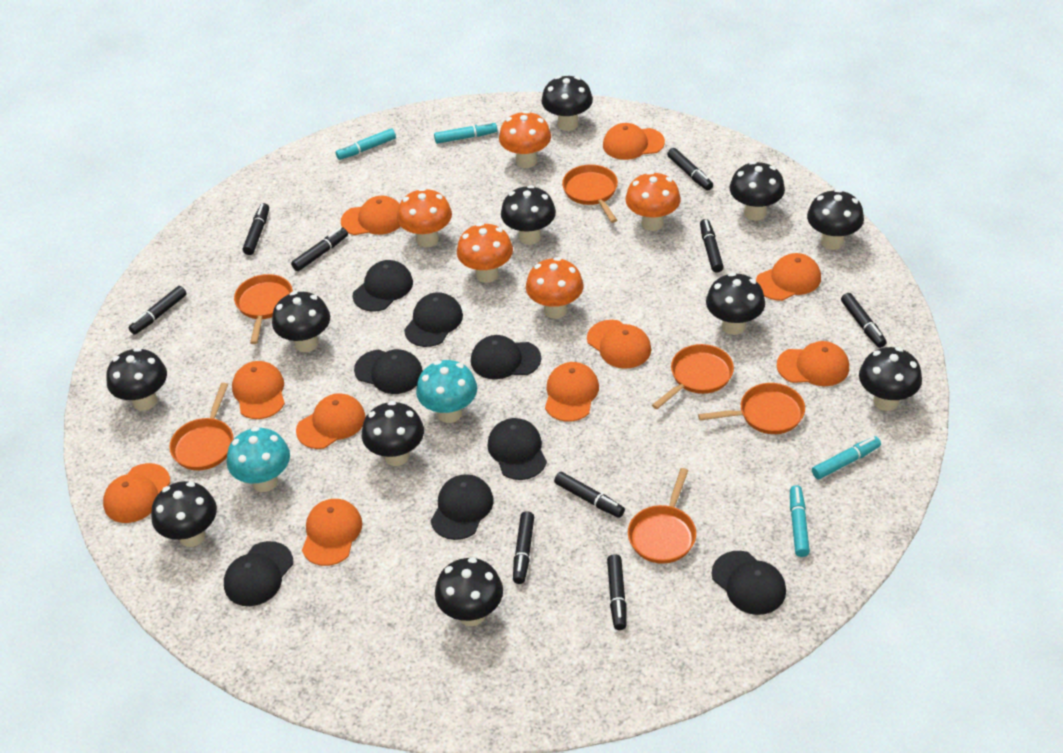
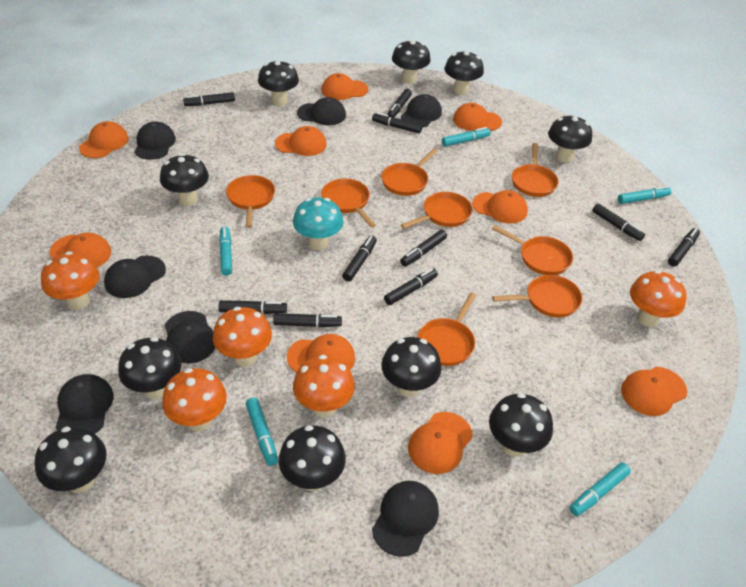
black cap: 8 -> 7
black marker: 9 -> 10
black mushroom: 11 -> 10
orange cap: 10 -> 9
orange pan: 6 -> 8
turquoise marker: 4 -> 5
turquoise mushroom: 2 -> 1

